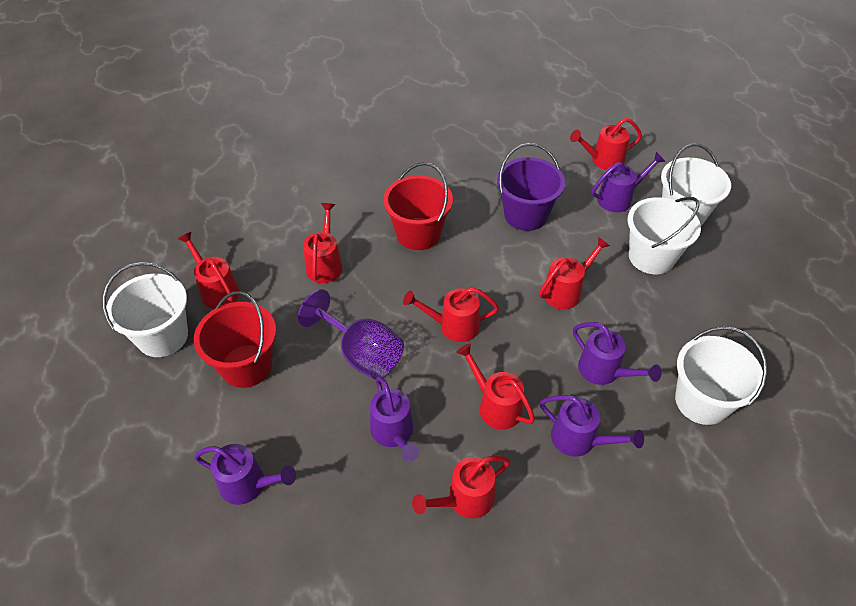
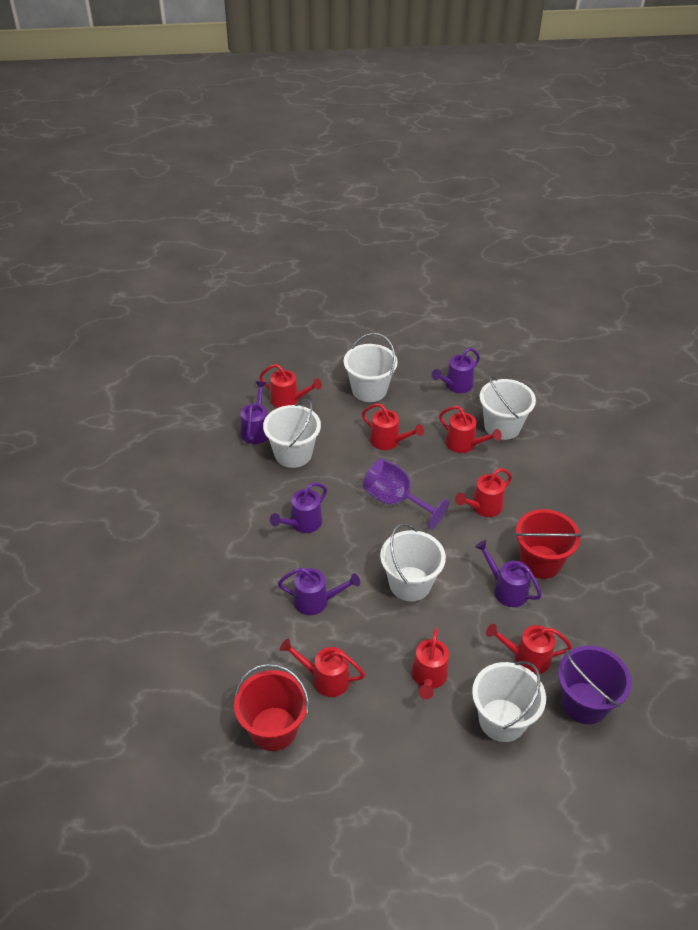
white bucket: 4 -> 5

